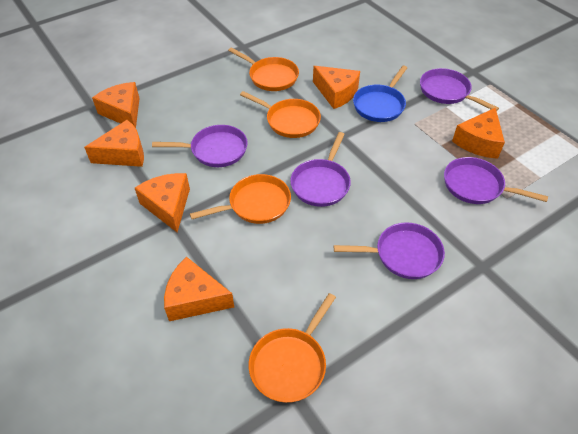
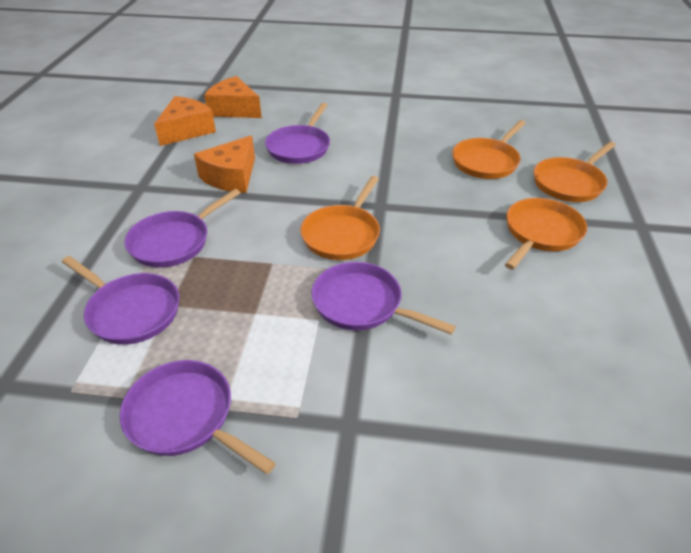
blue pan: 1 -> 0
orange cheese: 6 -> 3

